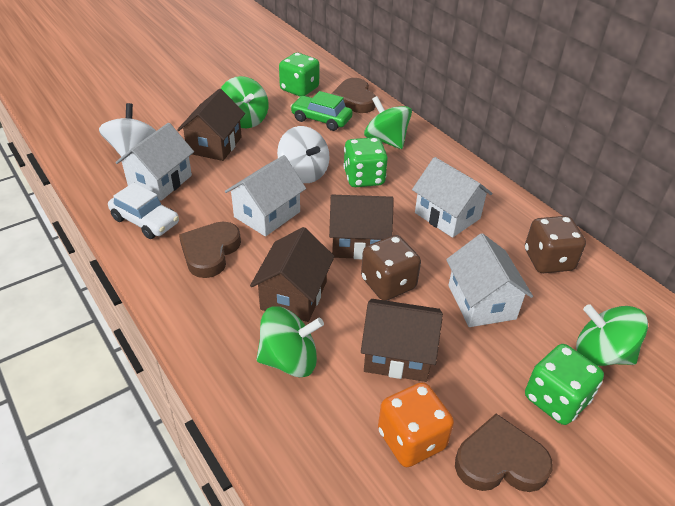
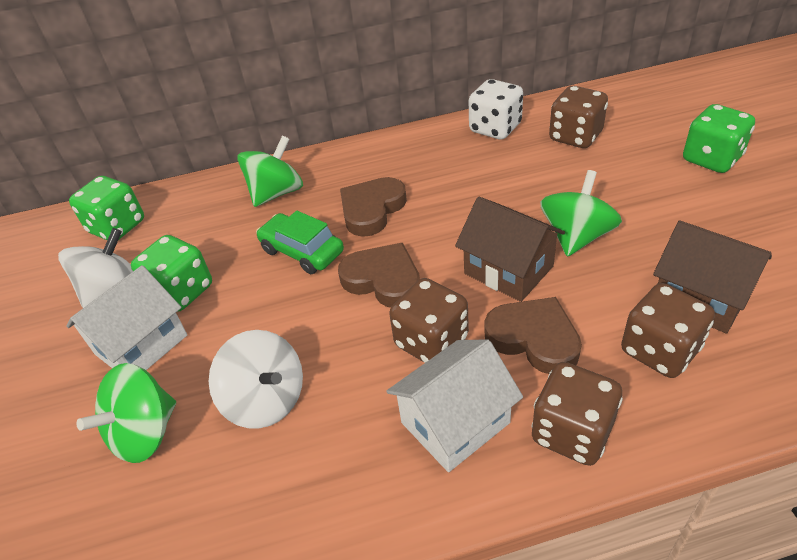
brown dice: 2 -> 4
brown house: 4 -> 2
green spinning top: 4 -> 3
orange dice: 1 -> 0
white car: 1 -> 0
white dice: 0 -> 1
white house: 4 -> 2

